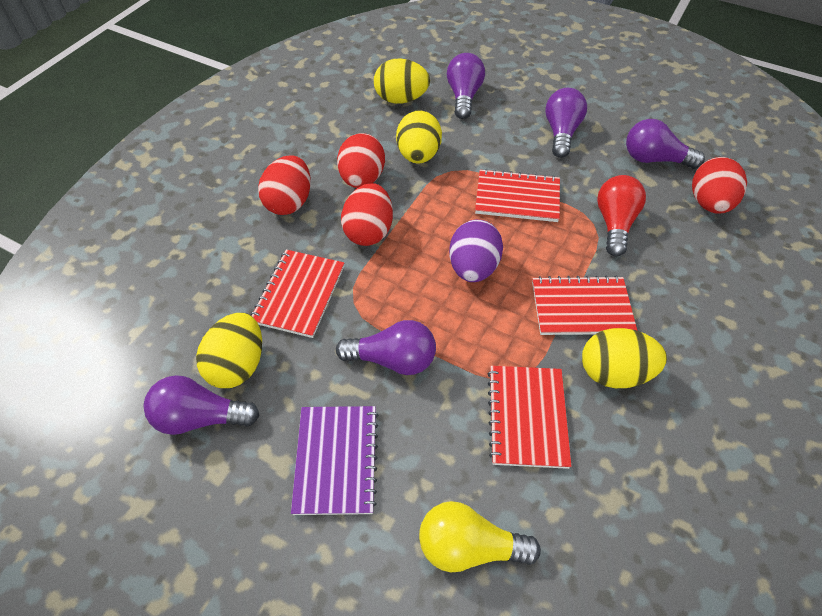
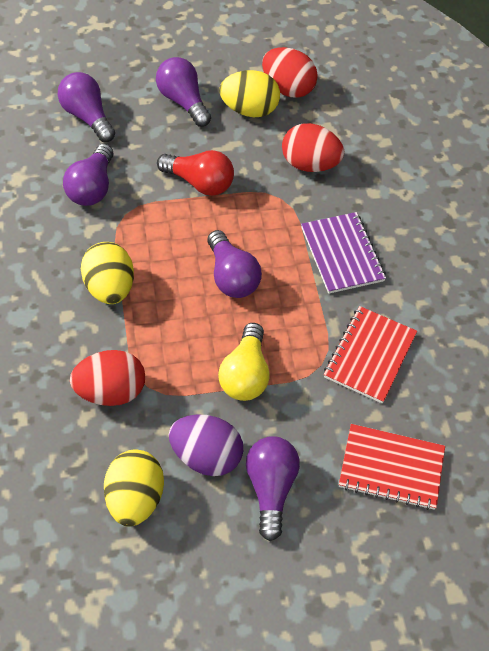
red egg: 4 -> 3
red notebook: 4 -> 2
yellow egg: 4 -> 3

